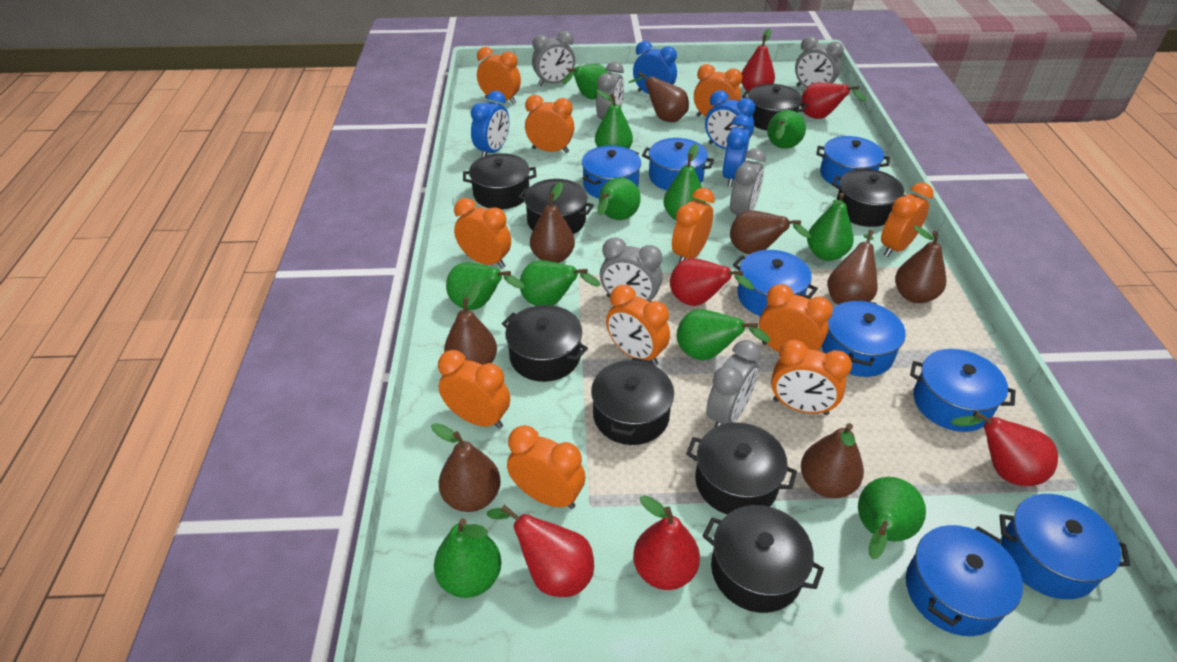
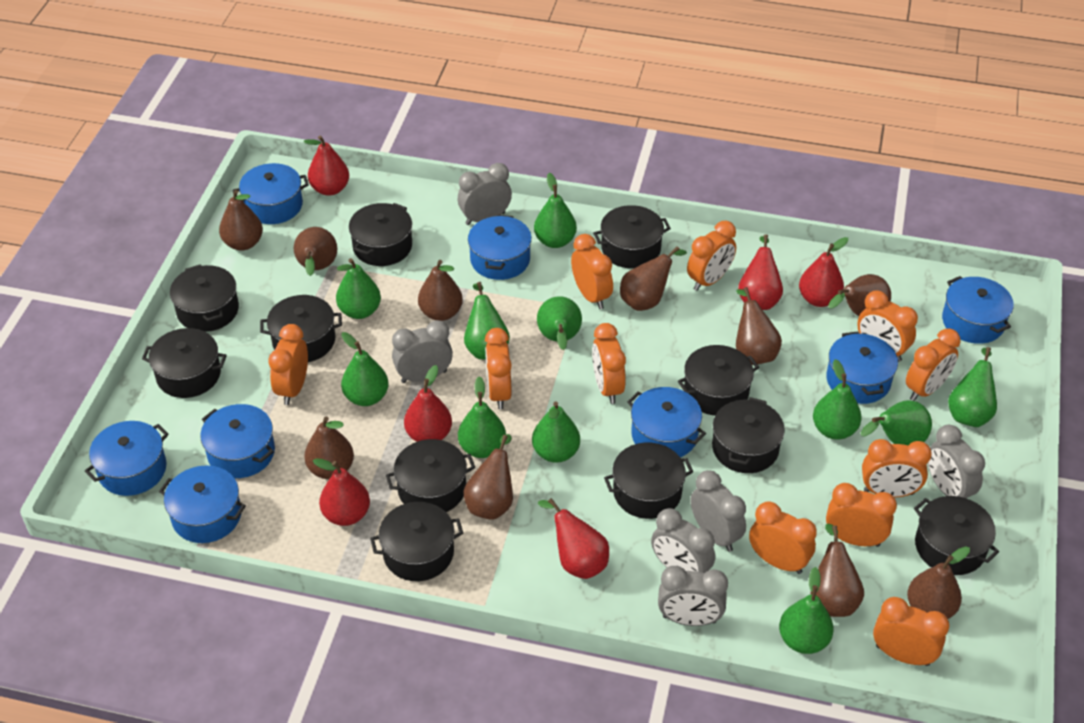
black pot: 8 -> 11
blue clock: 4 -> 0
brown pear: 8 -> 10

